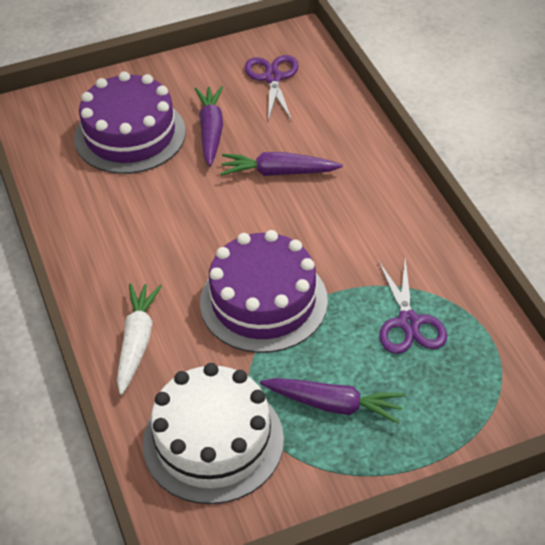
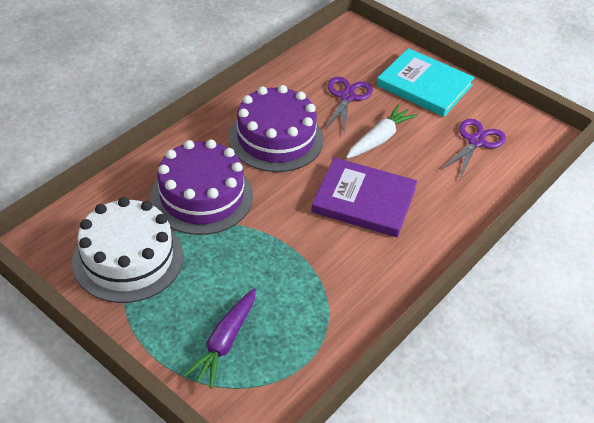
purple book: 0 -> 1
purple carrot: 3 -> 1
turquoise book: 0 -> 1

